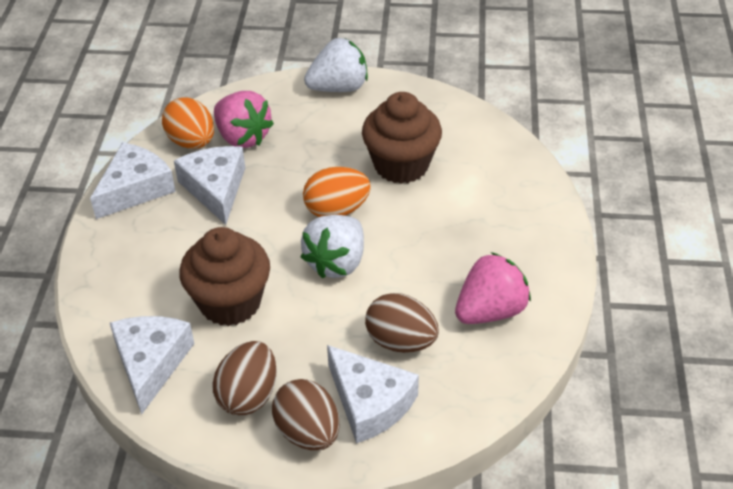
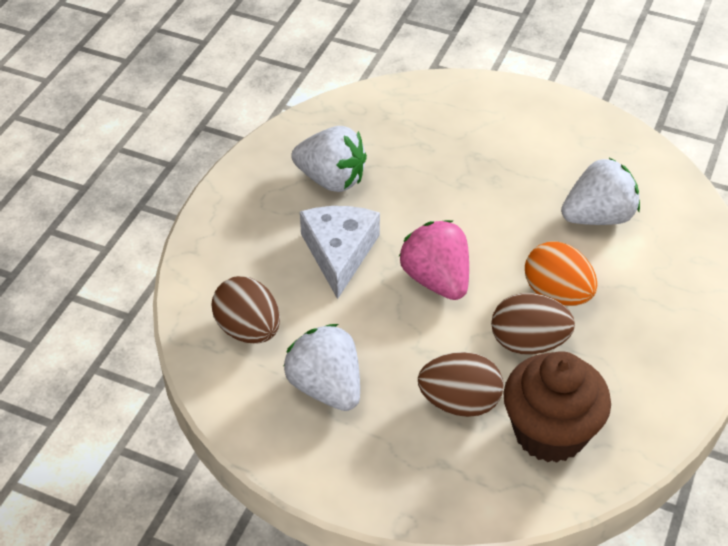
brown cupcake: 2 -> 1
orange egg: 2 -> 1
pink strawberry: 2 -> 1
white cheese: 4 -> 1
white strawberry: 2 -> 3

